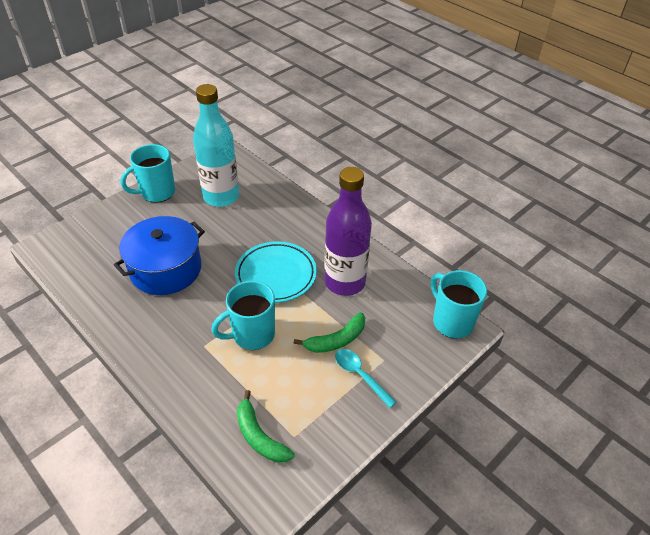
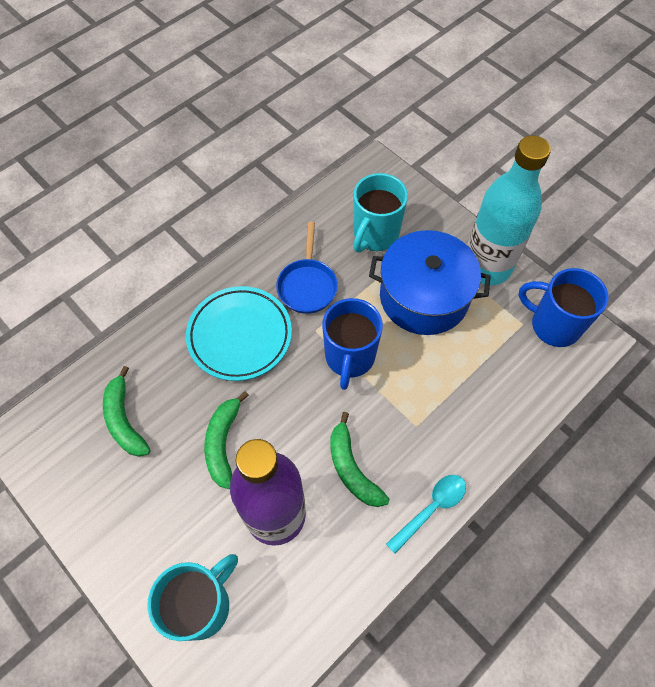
blue mug: 0 -> 2
blue pan: 0 -> 1
green banana: 2 -> 3
turquoise mug: 3 -> 2

